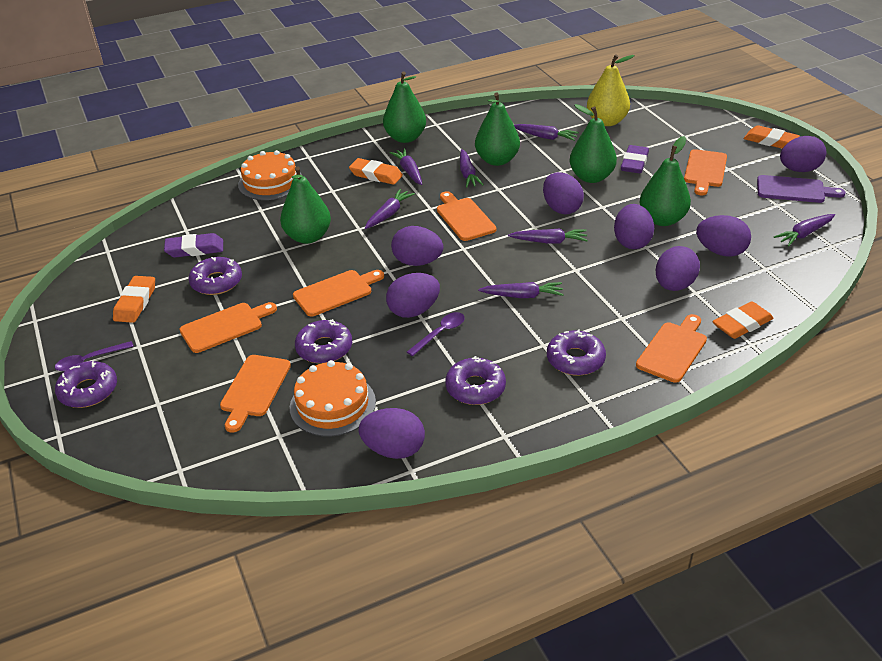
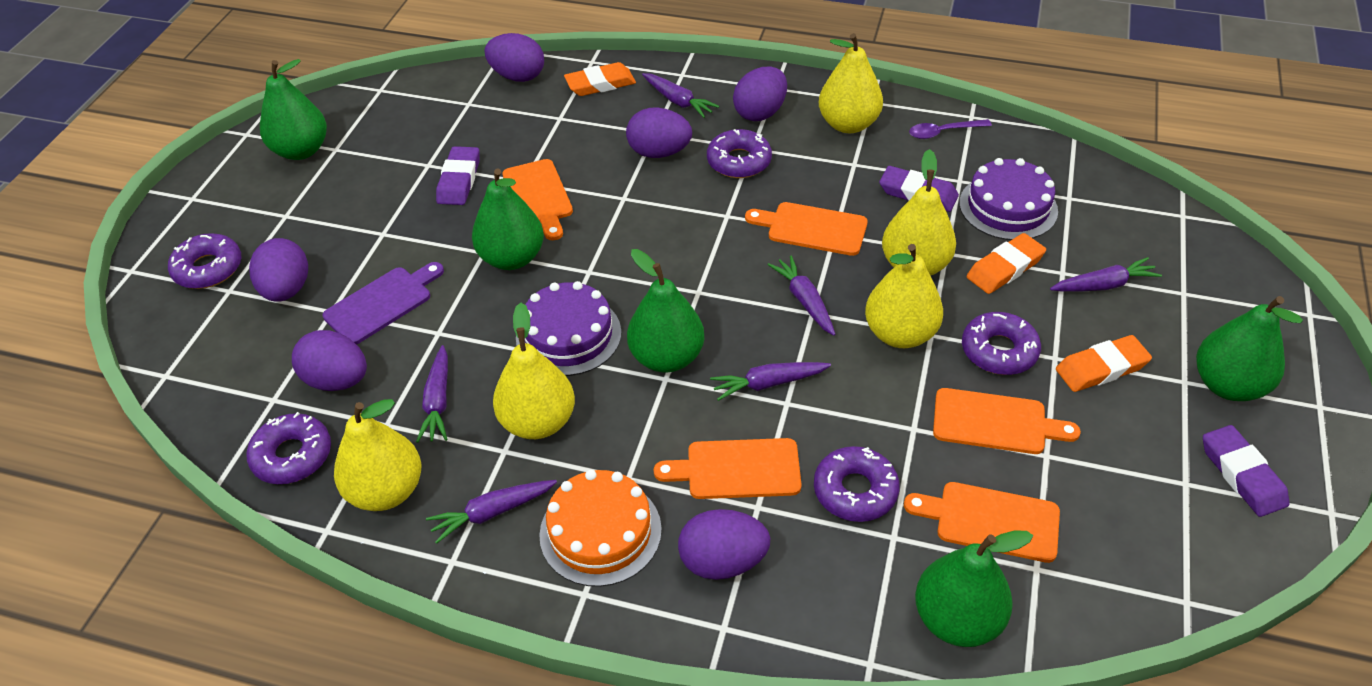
orange cake: 2 -> 1
orange cutting board: 6 -> 5
orange eraser: 4 -> 3
purple cake: 0 -> 2
purple carrot: 7 -> 6
purple egg: 8 -> 6
purple eraser: 2 -> 3
purple spoon: 2 -> 1
yellow pear: 1 -> 5

